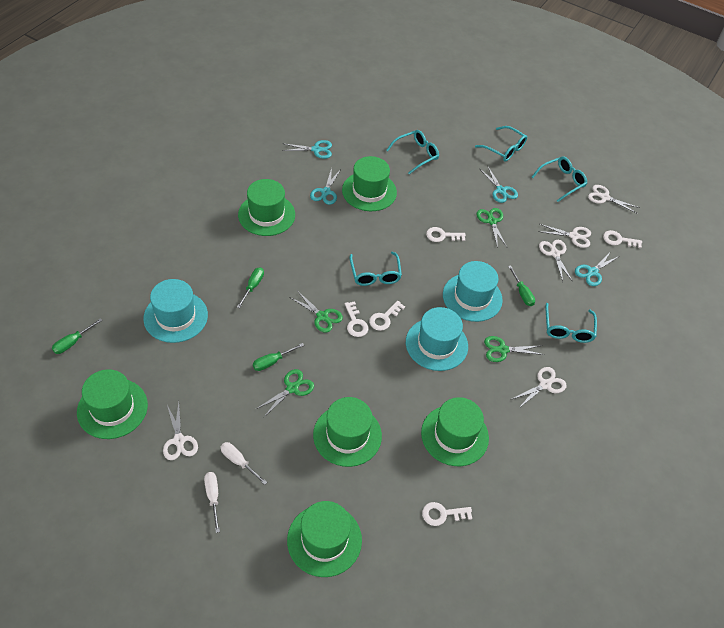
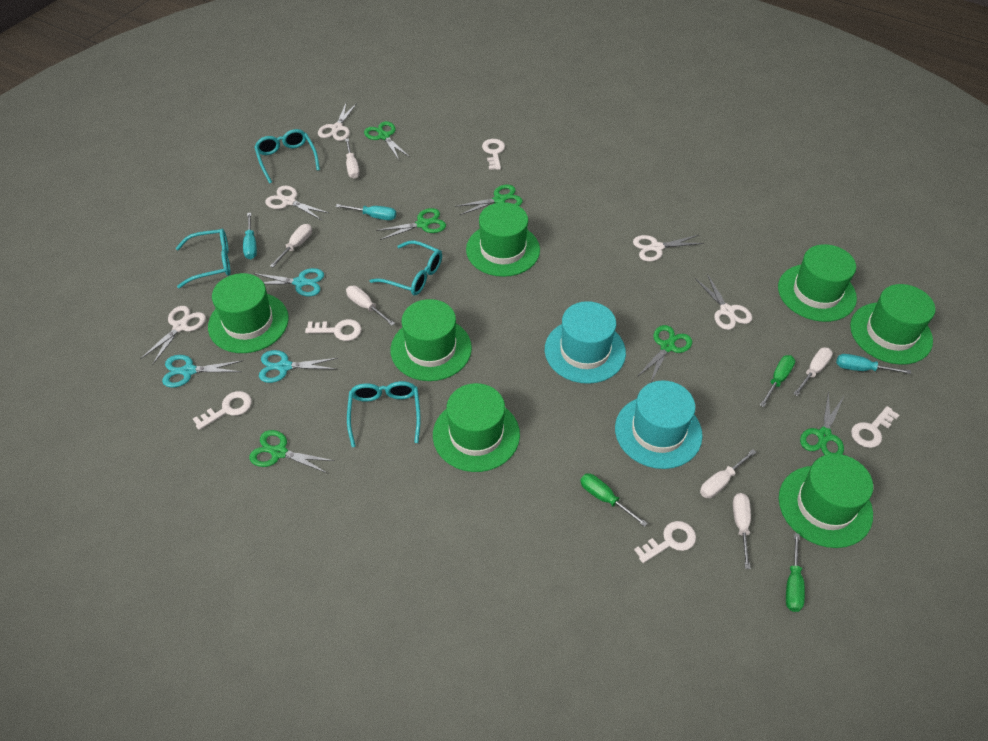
green hat: 6 -> 7
green scissors: 4 -> 6
green screwdriver: 4 -> 3
turquoise glasses: 5 -> 4
turquoise hat: 3 -> 2
turquoise scissors: 4 -> 3
turquoise screwdriver: 0 -> 3
white screwdriver: 2 -> 6

